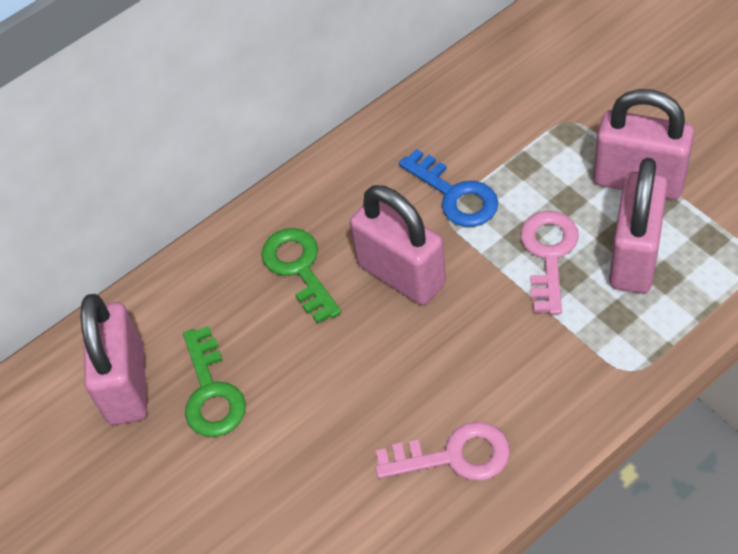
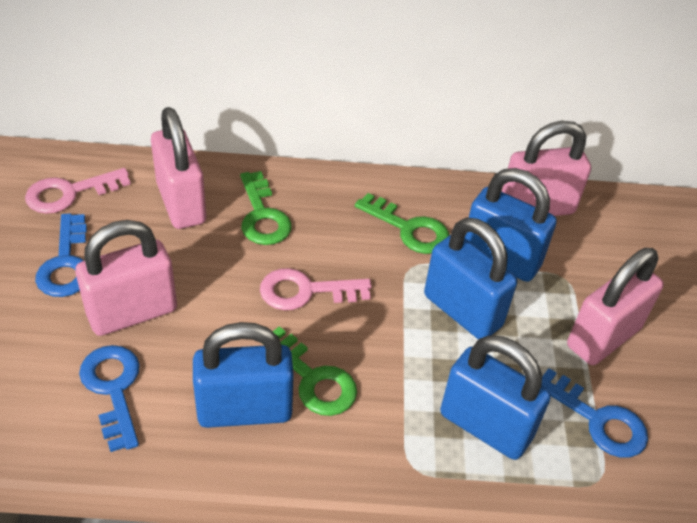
blue key: 1 -> 3
blue padlock: 0 -> 4
green key: 2 -> 3

